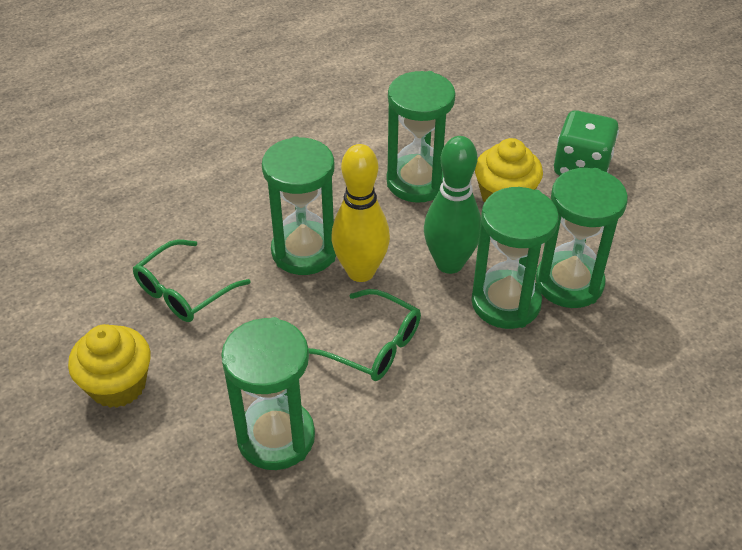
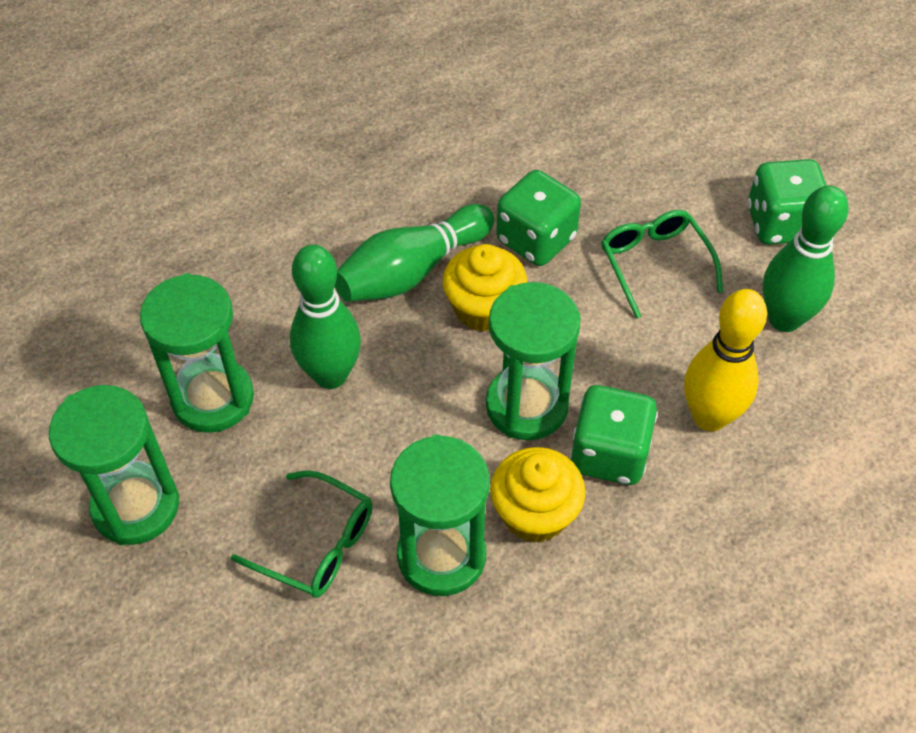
green bowling pin: 1 -> 3
green dice: 1 -> 3
green hourglass: 5 -> 4

